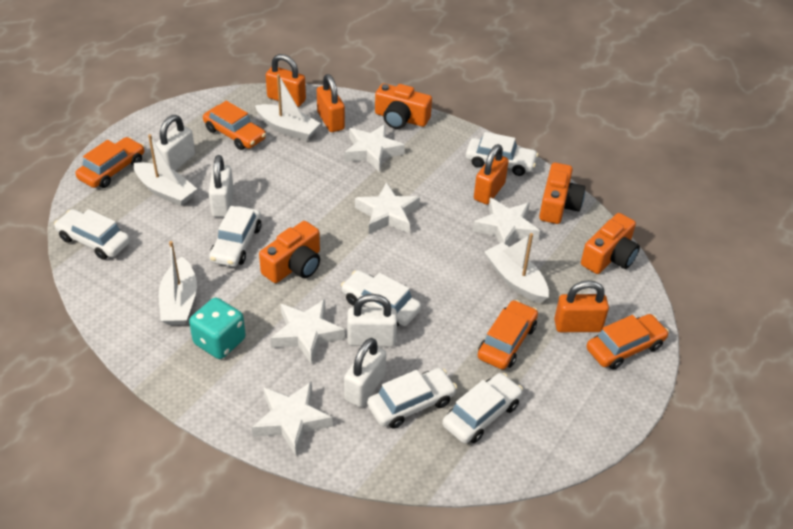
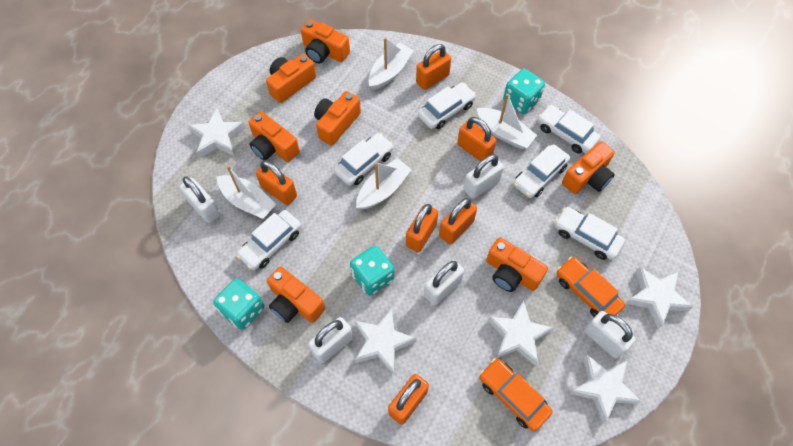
orange camera: 4 -> 7
orange car: 4 -> 2
orange padlock: 4 -> 6
turquoise dice: 1 -> 3
white padlock: 4 -> 5

